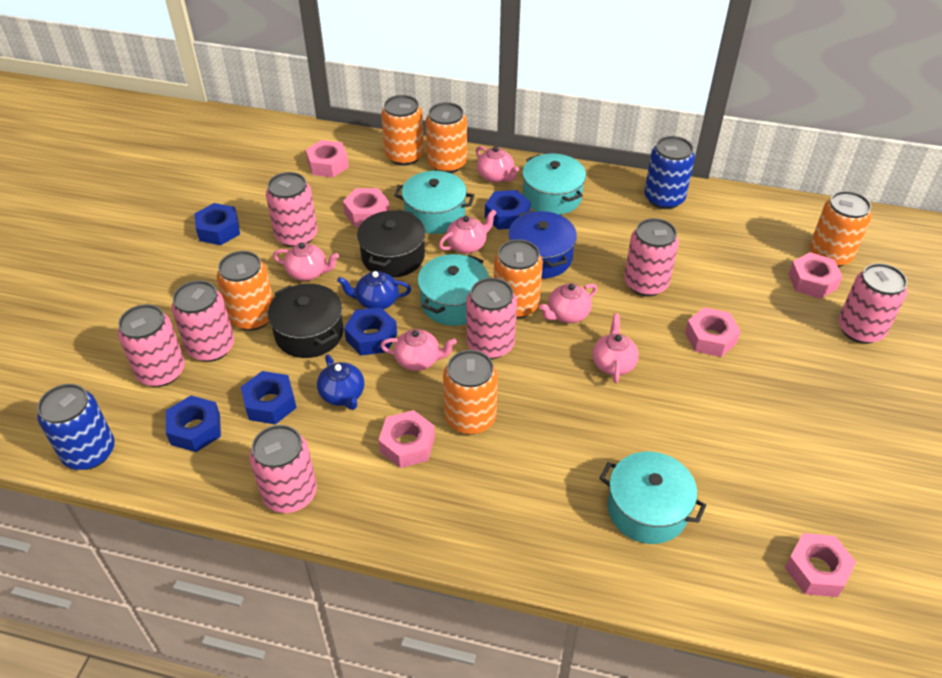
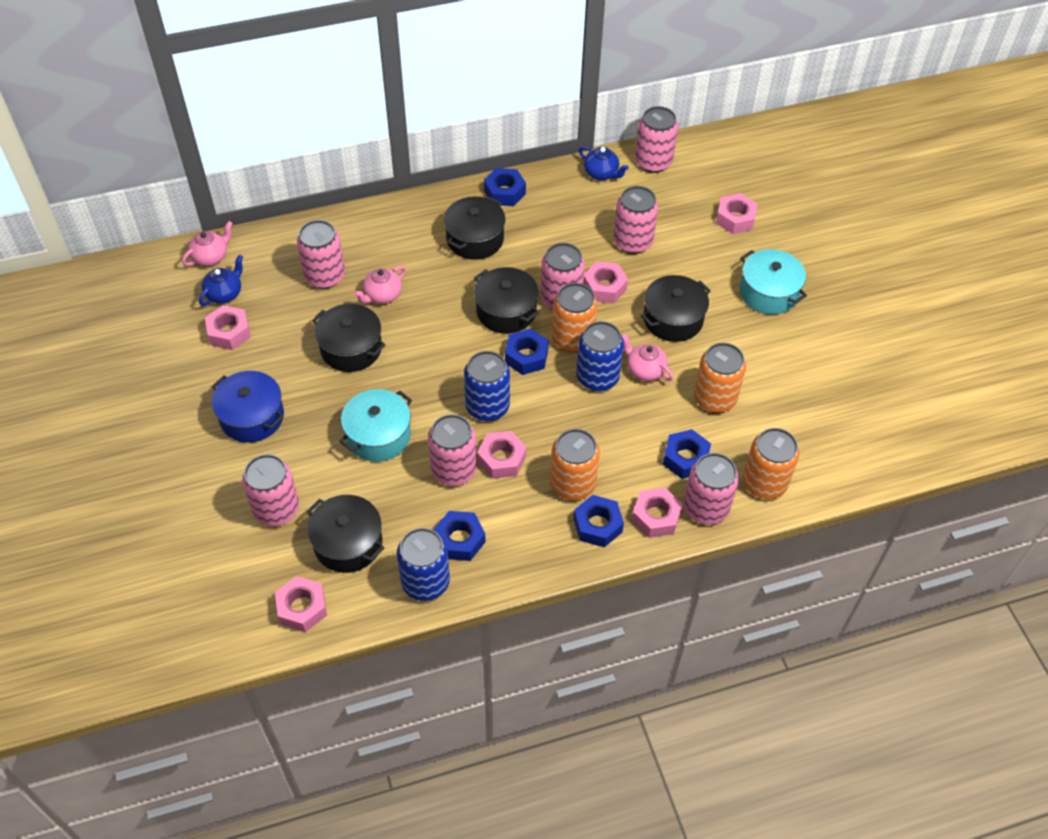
black pot: 2 -> 5
blue can: 2 -> 3
orange can: 6 -> 4
pink teapot: 6 -> 3
turquoise pot: 4 -> 2

